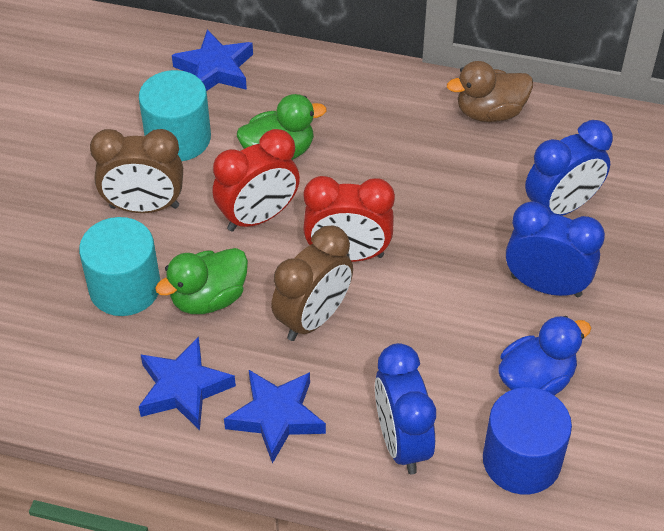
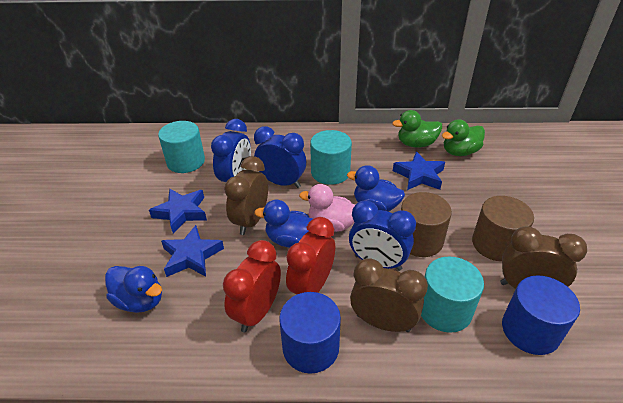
blue cylinder: 1 -> 2
blue duck: 1 -> 3
brown clock: 2 -> 3
brown cylinder: 0 -> 2
brown duck: 1 -> 0
pink duck: 0 -> 1
turquoise cylinder: 2 -> 3

